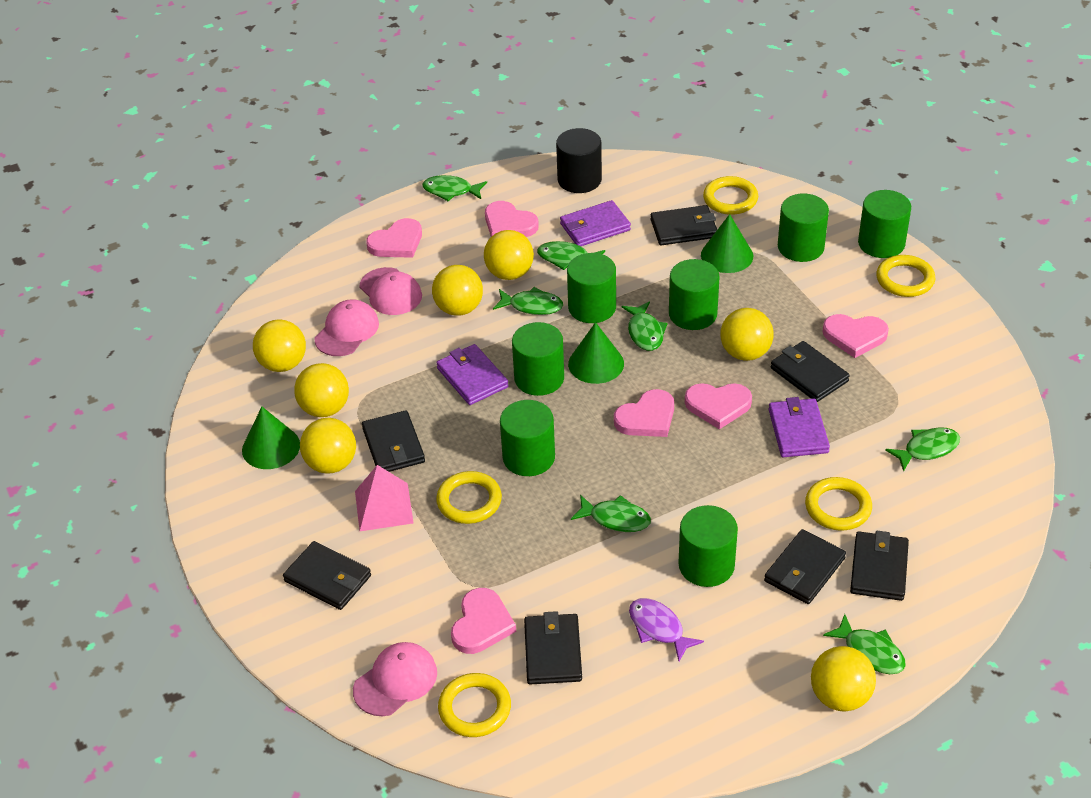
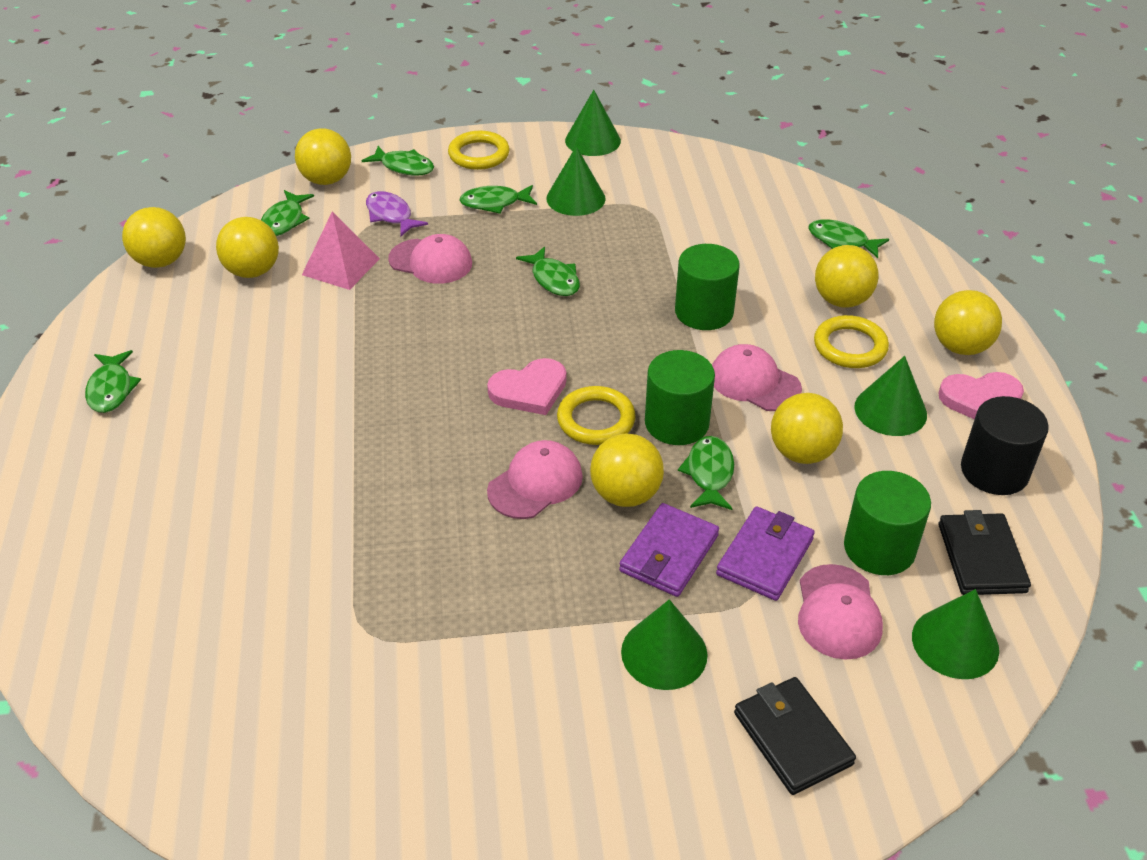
black wallet: 7 -> 2
green cone: 3 -> 5
green cylinder: 7 -> 3
pink cap: 3 -> 4
pink heart: 6 -> 2
purple wallet: 3 -> 2
yellow ring: 5 -> 3

